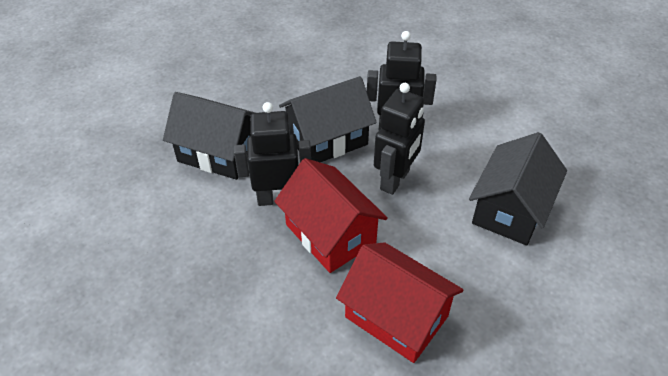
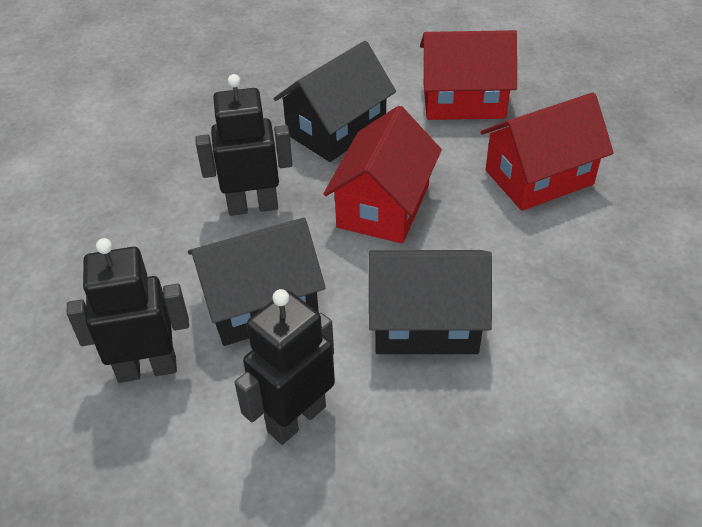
red house: 2 -> 3

